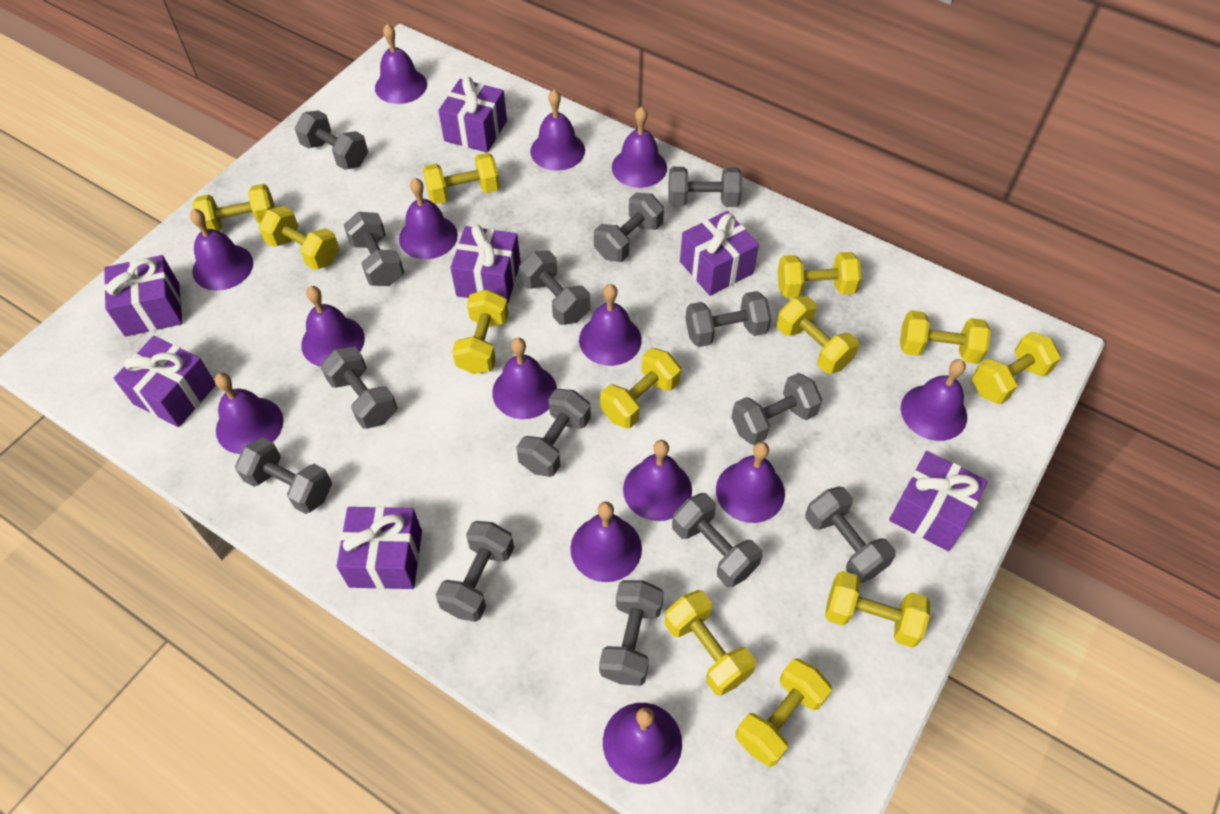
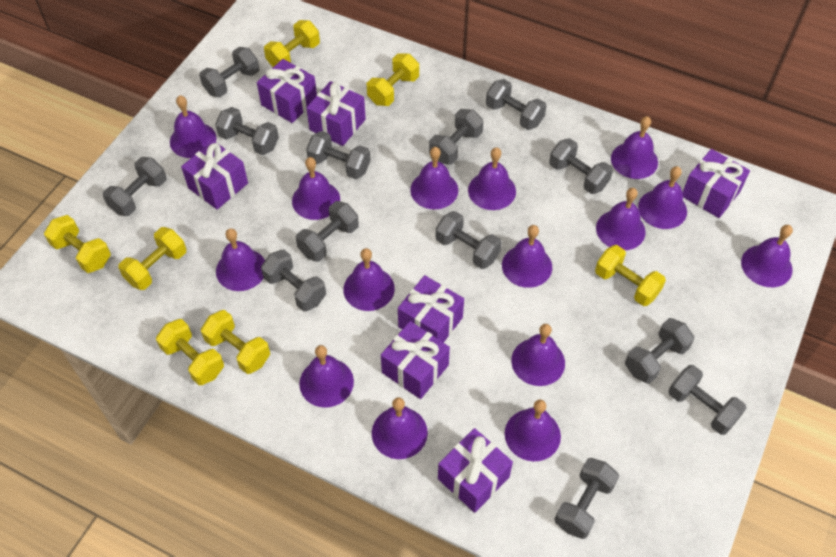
grey dumbbell: 14 -> 13
purple bell: 14 -> 15
yellow dumbbell: 12 -> 7

